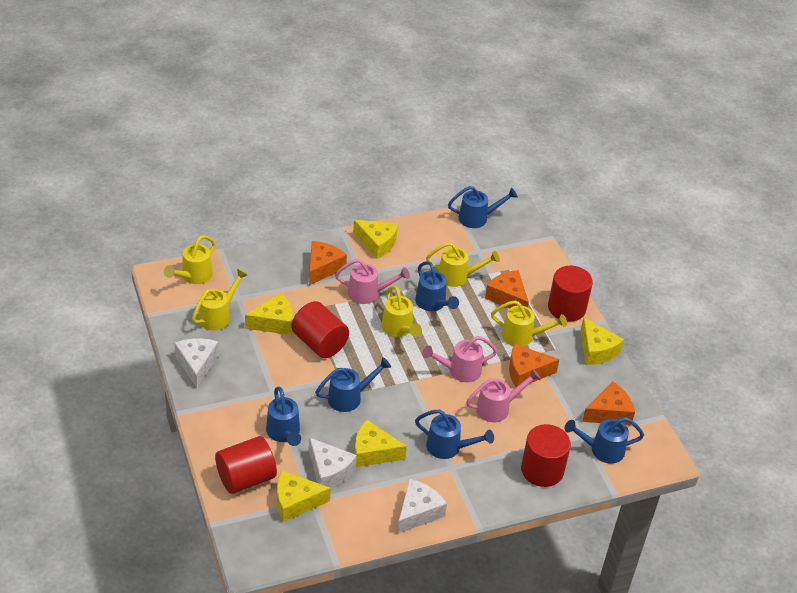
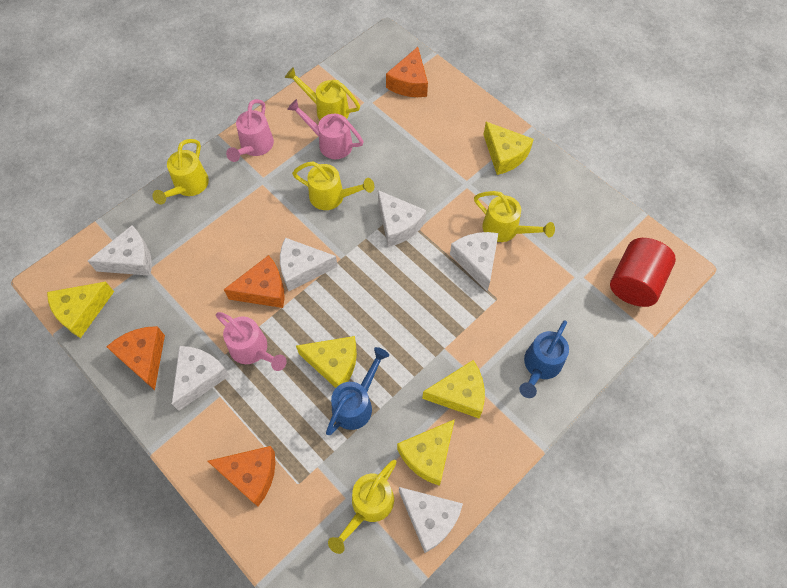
blue watering can: 6 -> 2
red cylinder: 4 -> 1
white cheese: 3 -> 6

